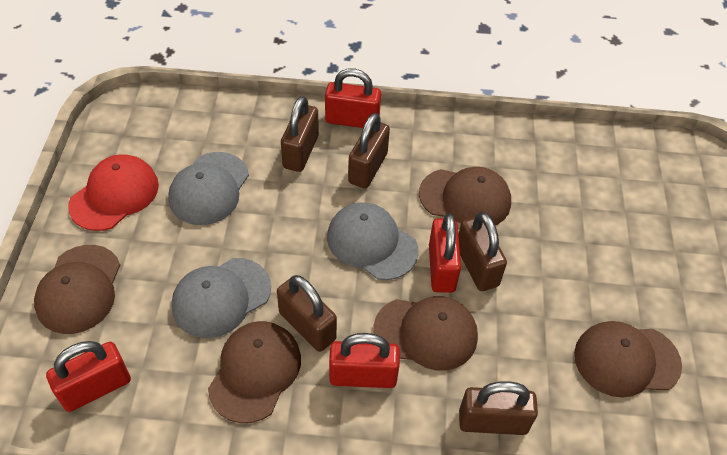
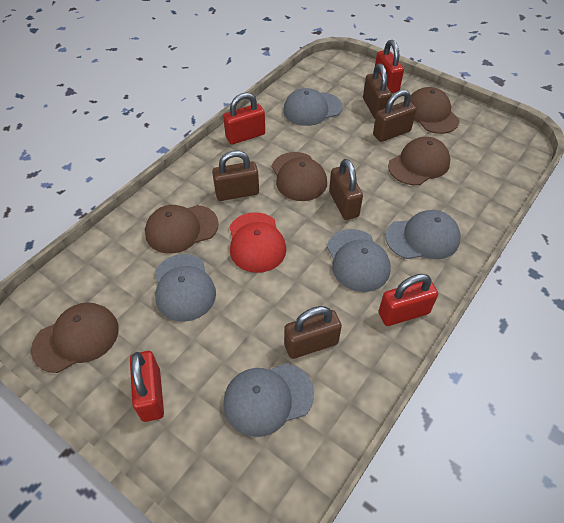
grey cap: 3 -> 5

